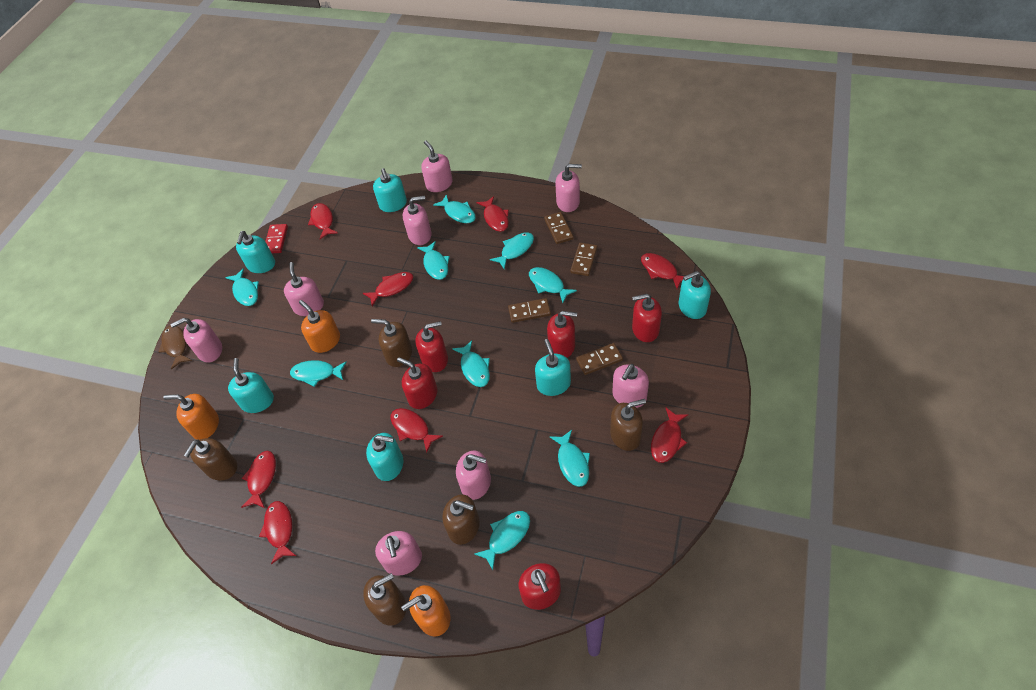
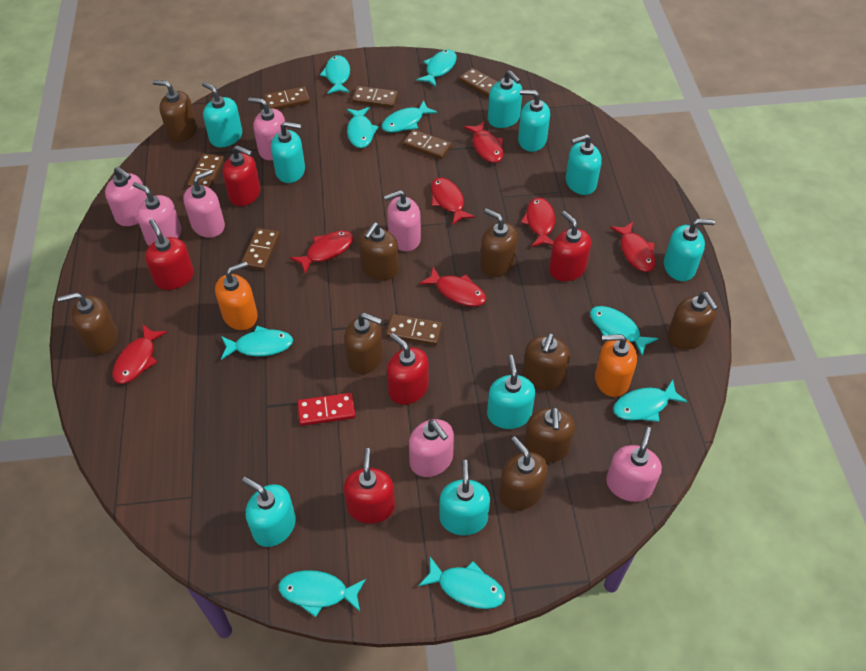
brown domino: 4 -> 7
brown fish: 1 -> 0
brown soap dispenser: 5 -> 9
orange soap dispenser: 3 -> 2
pink soap dispenser: 8 -> 7
red fish: 8 -> 7
turquoise soap dispenser: 6 -> 9

